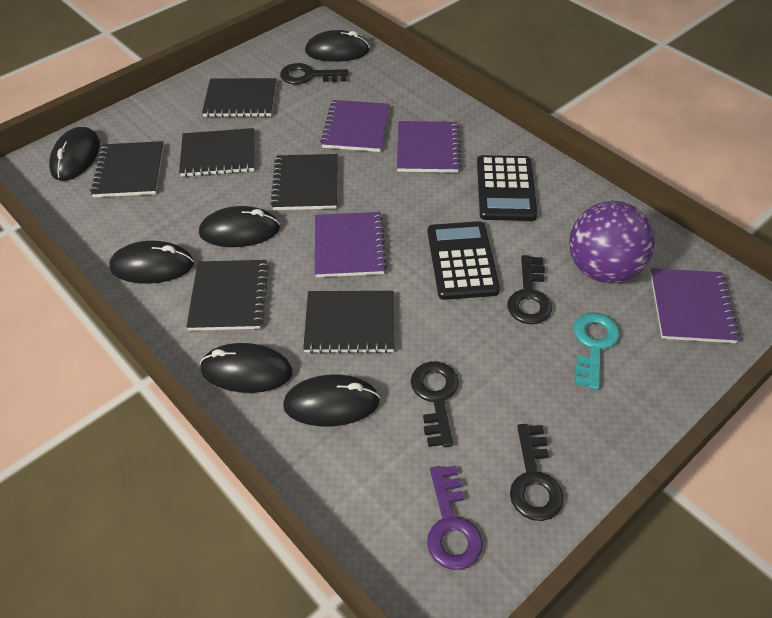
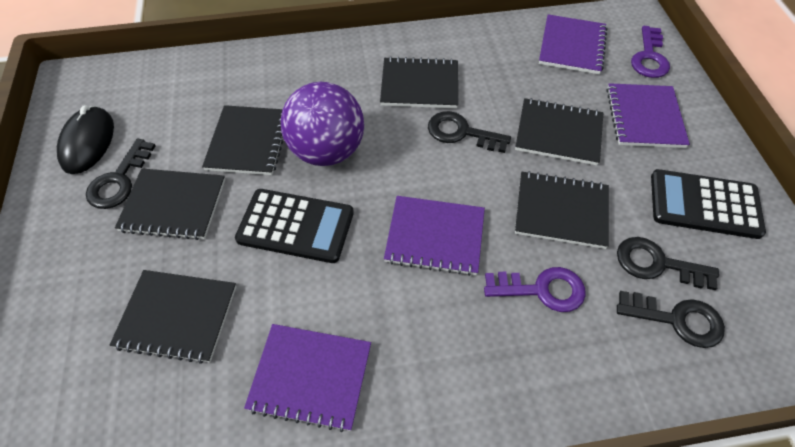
black mouse: 6 -> 1
purple key: 1 -> 2
turquoise key: 1 -> 0

